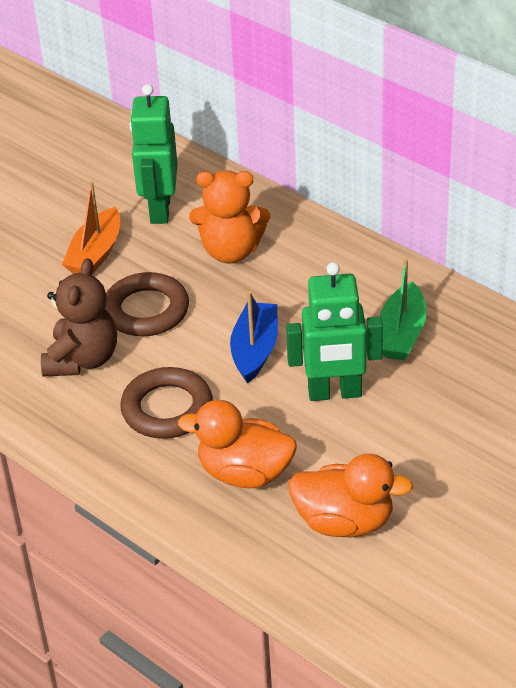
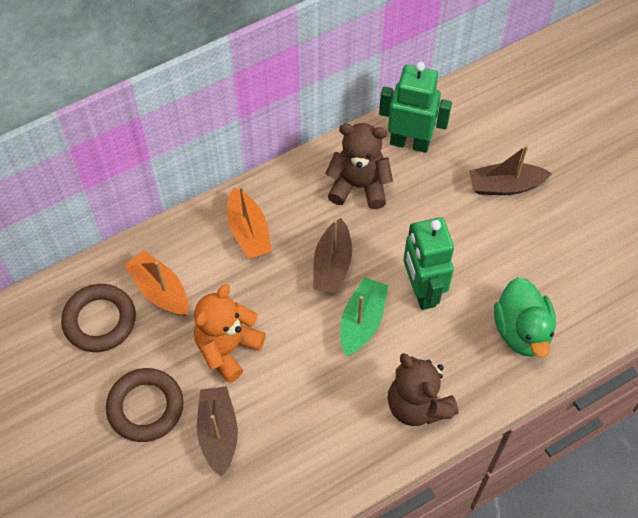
blue boat: 1 -> 0
brown boat: 0 -> 3
brown teddy bear: 1 -> 2
green duck: 0 -> 1
orange boat: 1 -> 2
orange duck: 2 -> 0

